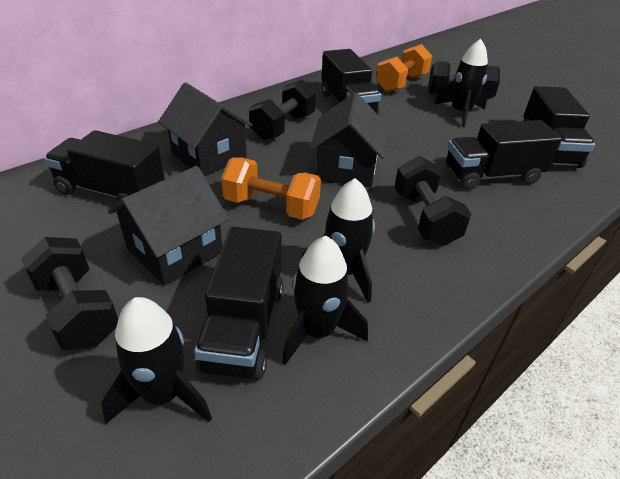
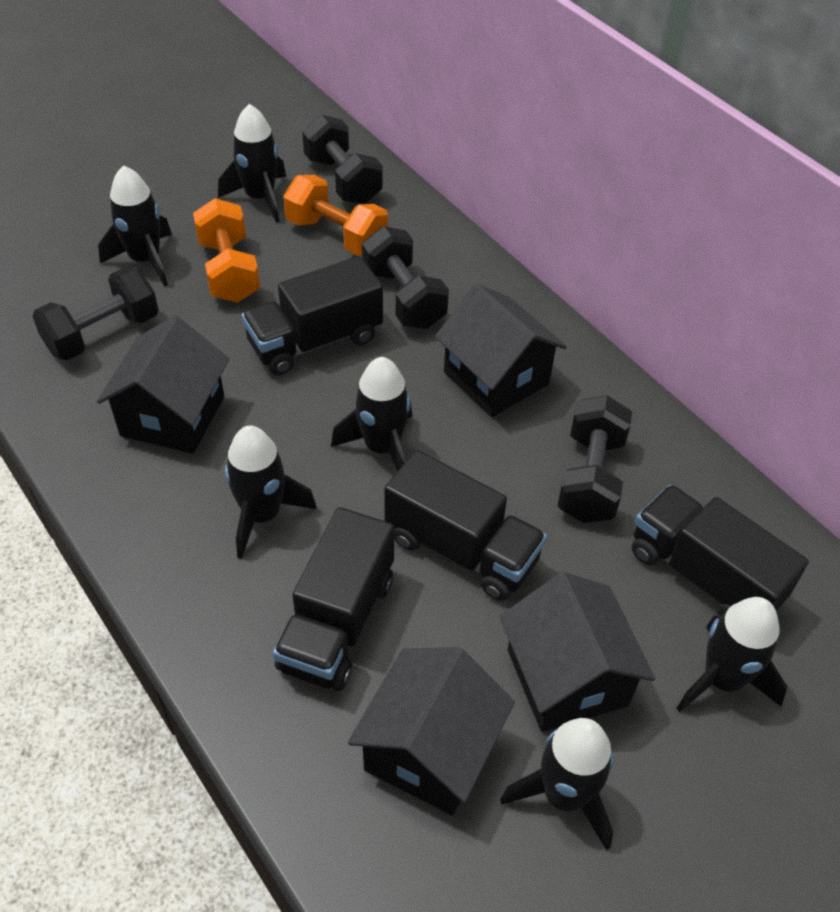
black house: 3 -> 4
black rocket: 4 -> 6
black truck: 5 -> 4

